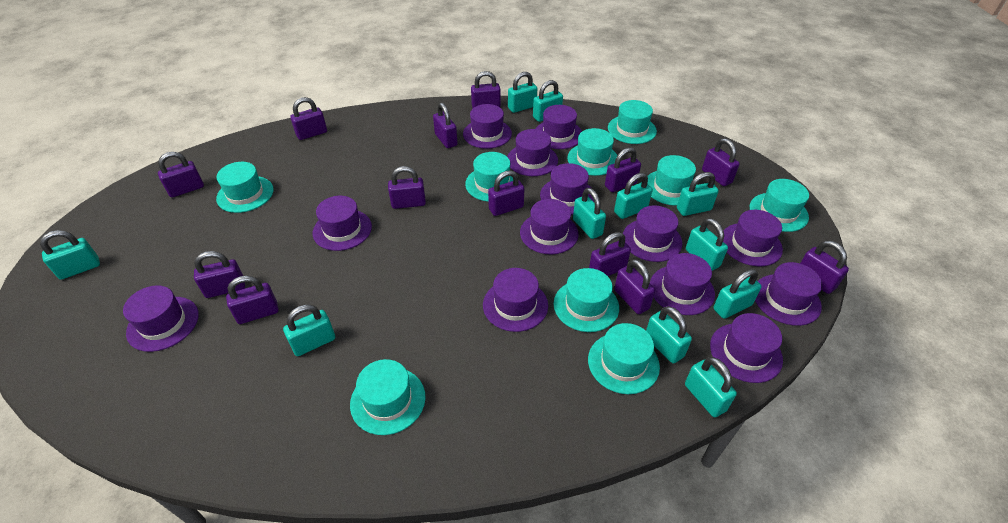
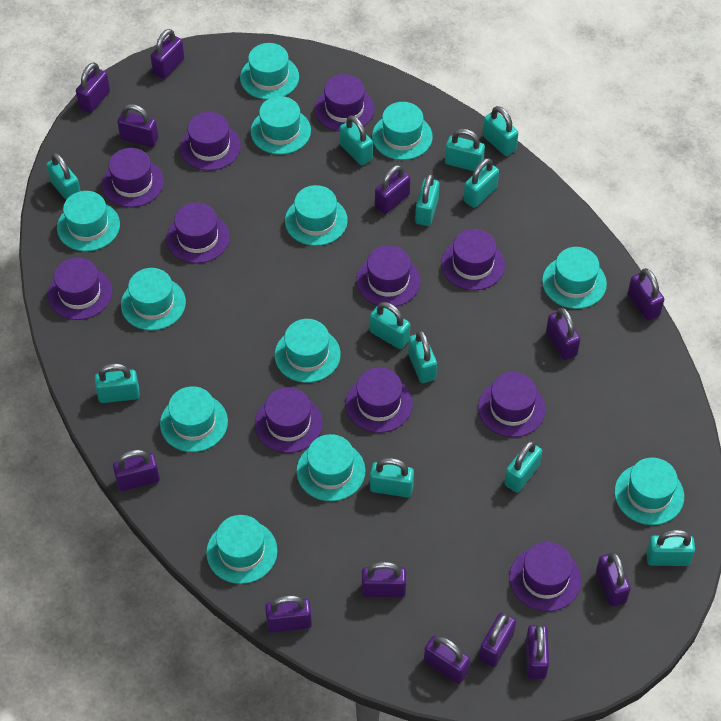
purple hat: 13 -> 11
turquoise hat: 9 -> 12
turquoise padlock: 11 -> 12

